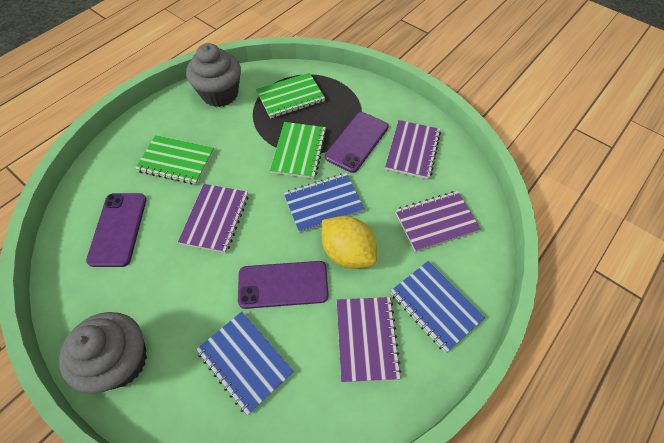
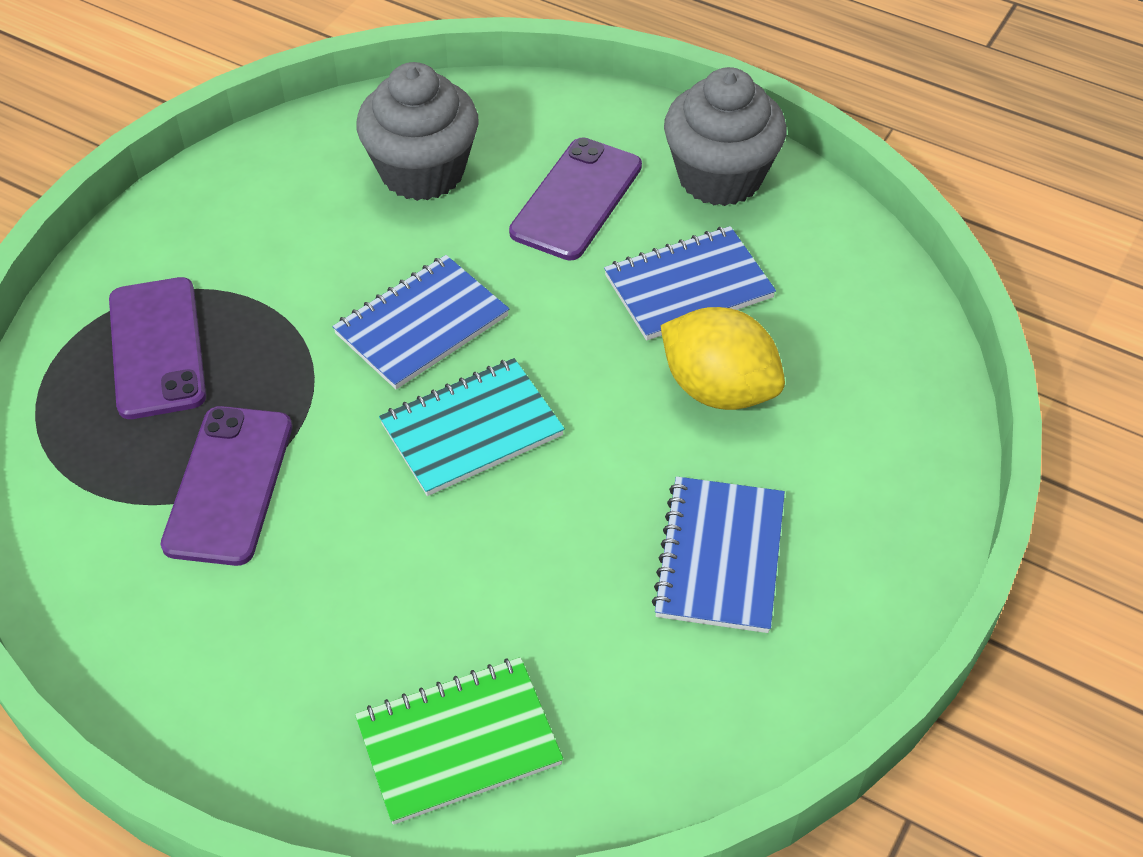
green notebook: 3 -> 1
purple notebook: 4 -> 0
turquoise notebook: 0 -> 1

